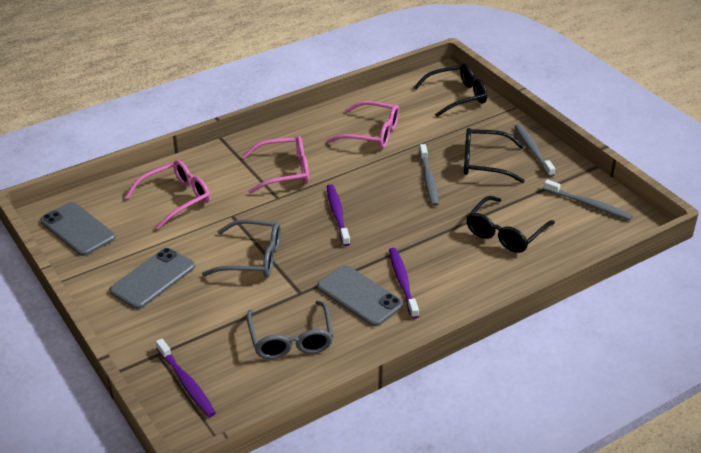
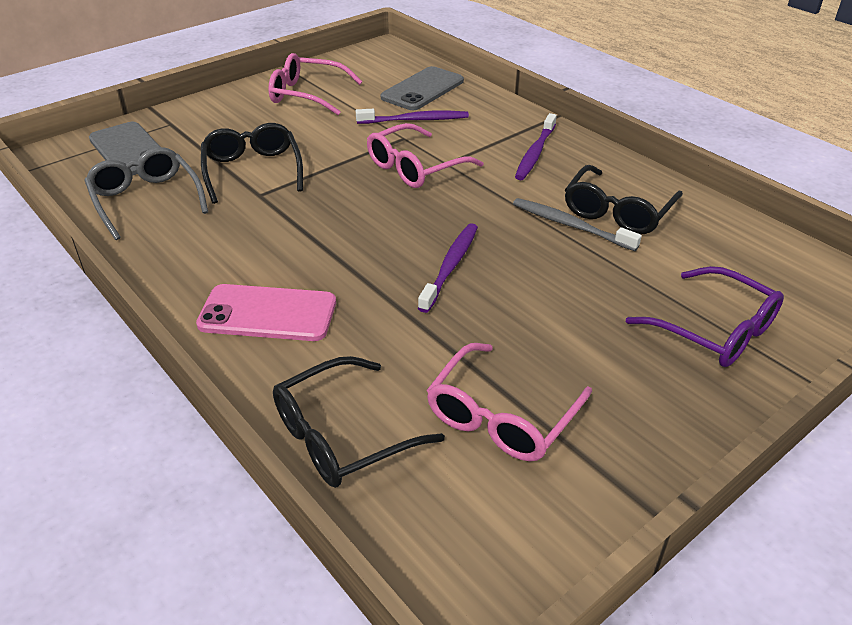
grey glasses: 2 -> 1
grey phone: 3 -> 2
grey toothbrush: 3 -> 1
pink phone: 0 -> 1
purple glasses: 0 -> 1

